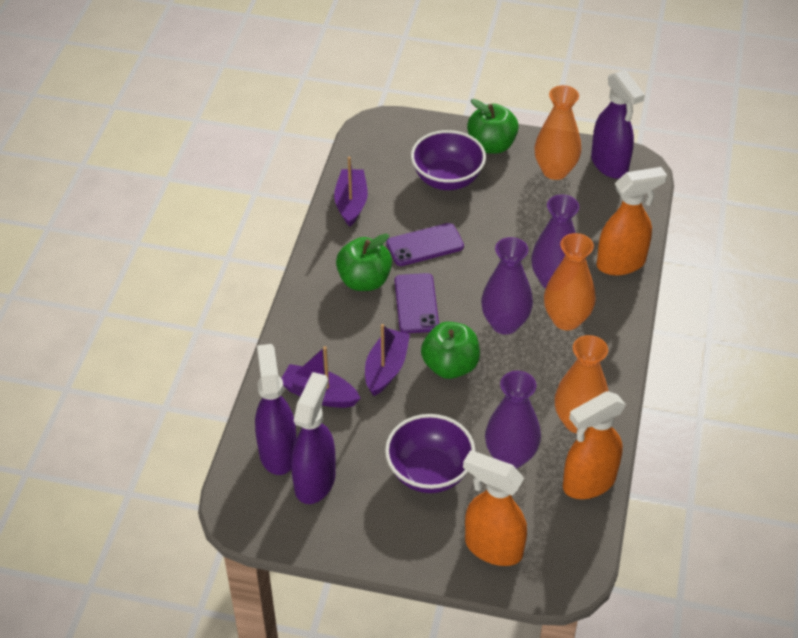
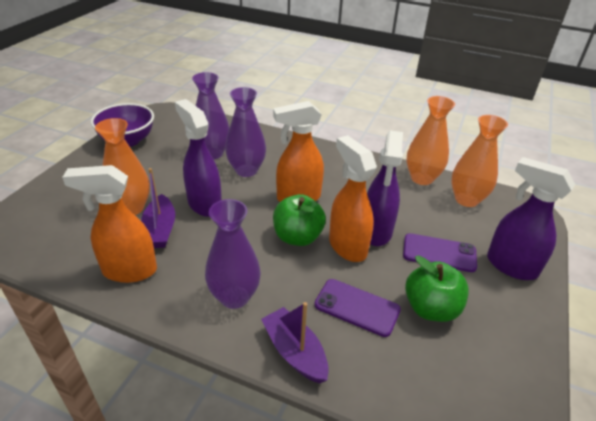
green apple: 3 -> 2
purple boat: 3 -> 2
purple bowl: 2 -> 1

